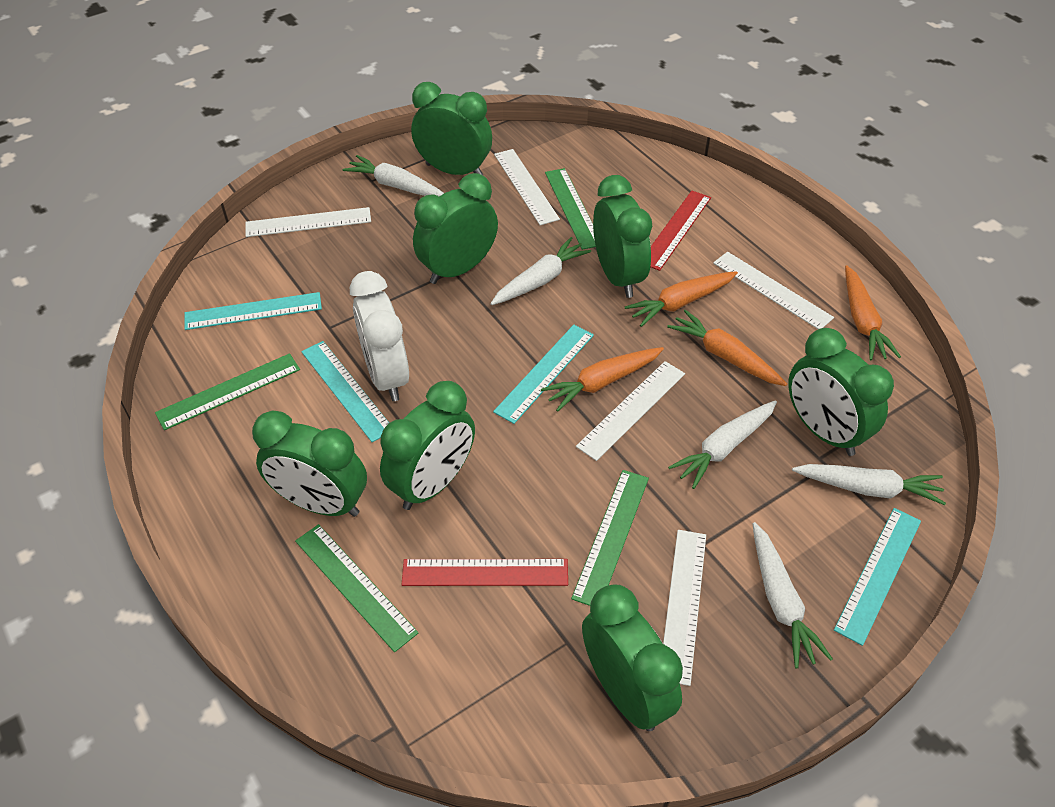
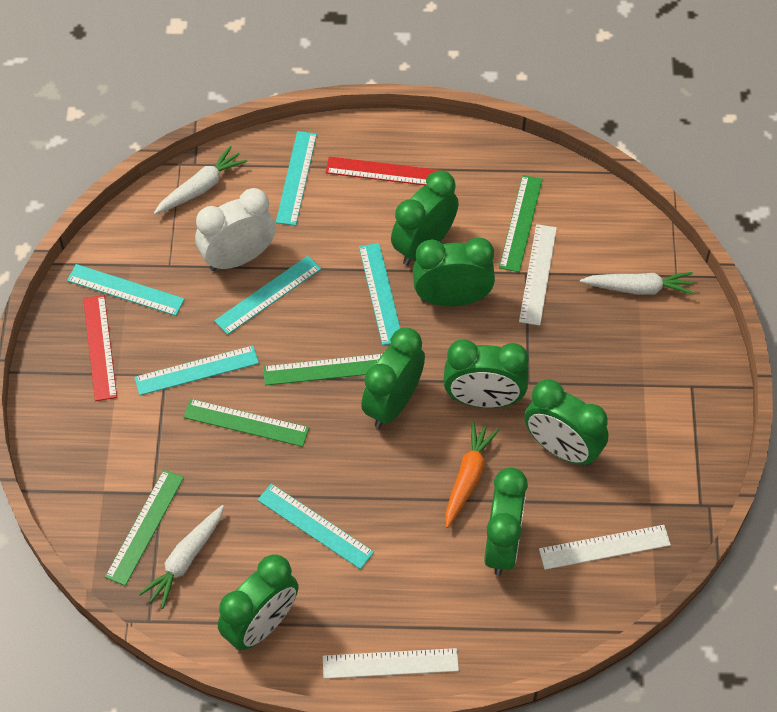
orange carrot: 4 -> 1
turquoise ruler: 4 -> 6
white carrot: 5 -> 3
white ruler: 5 -> 3

